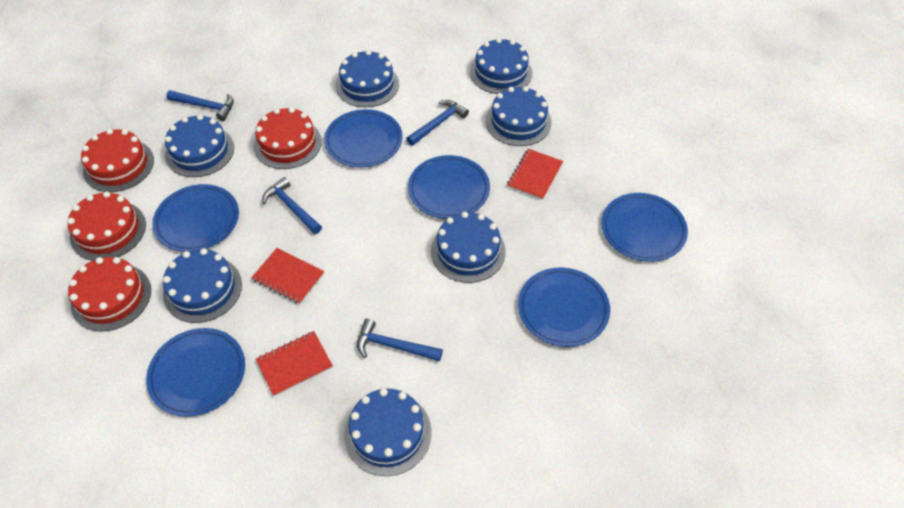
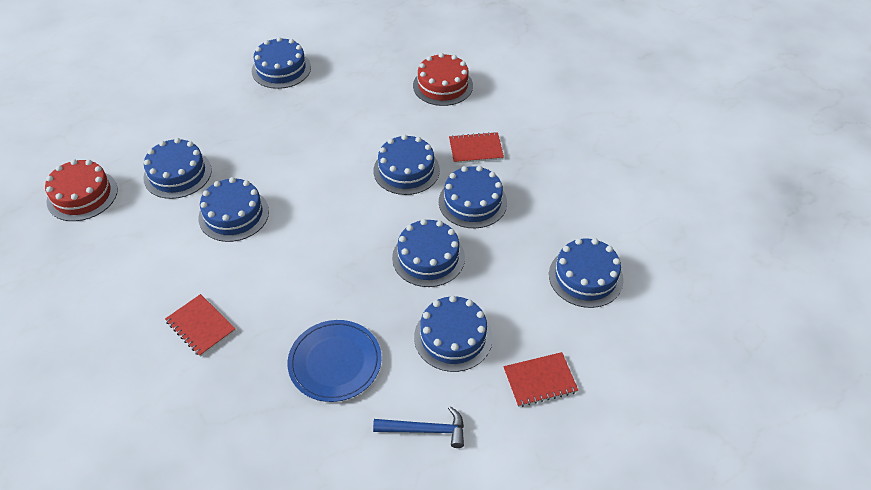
blue cake: 7 -> 8
blue hammer: 4 -> 1
blue plate: 6 -> 1
red cake: 4 -> 2

